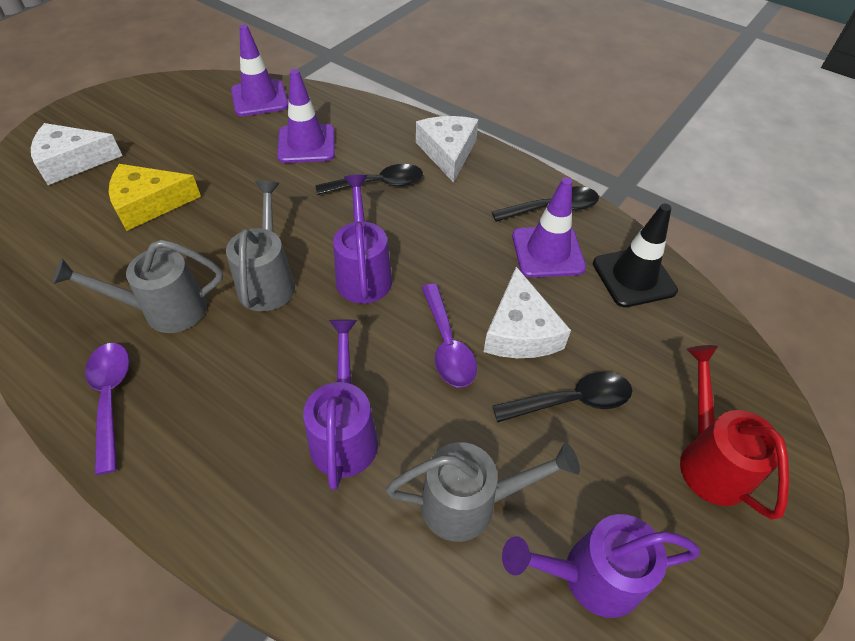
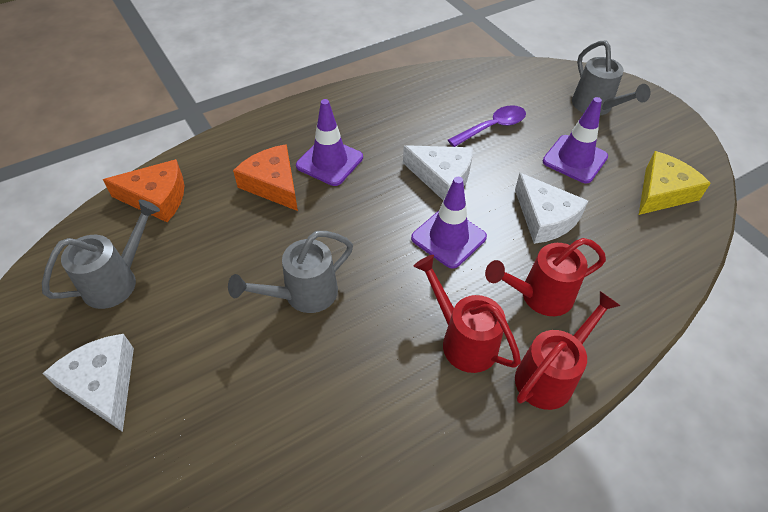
black spoon: 3 -> 0
black traffic cone: 1 -> 0
orange cheese: 0 -> 2
purple spoon: 2 -> 1
purple watering can: 3 -> 0
red watering can: 1 -> 3

